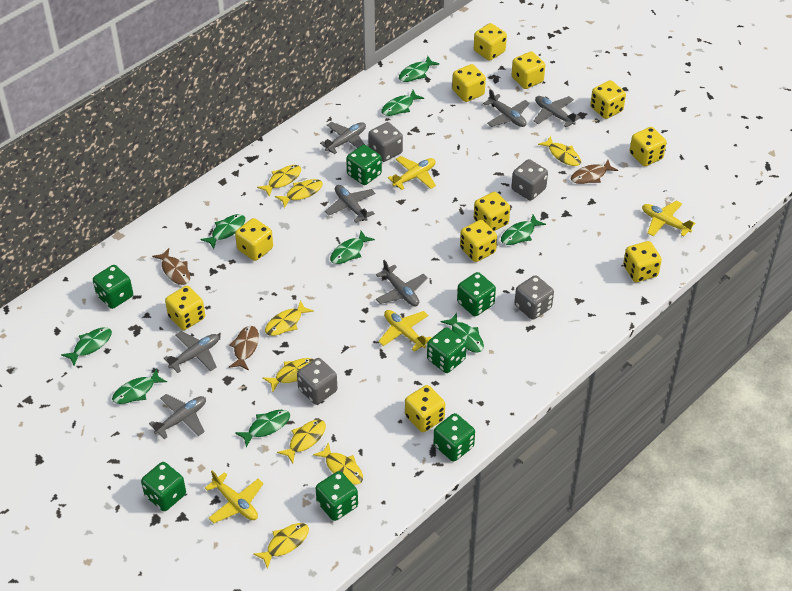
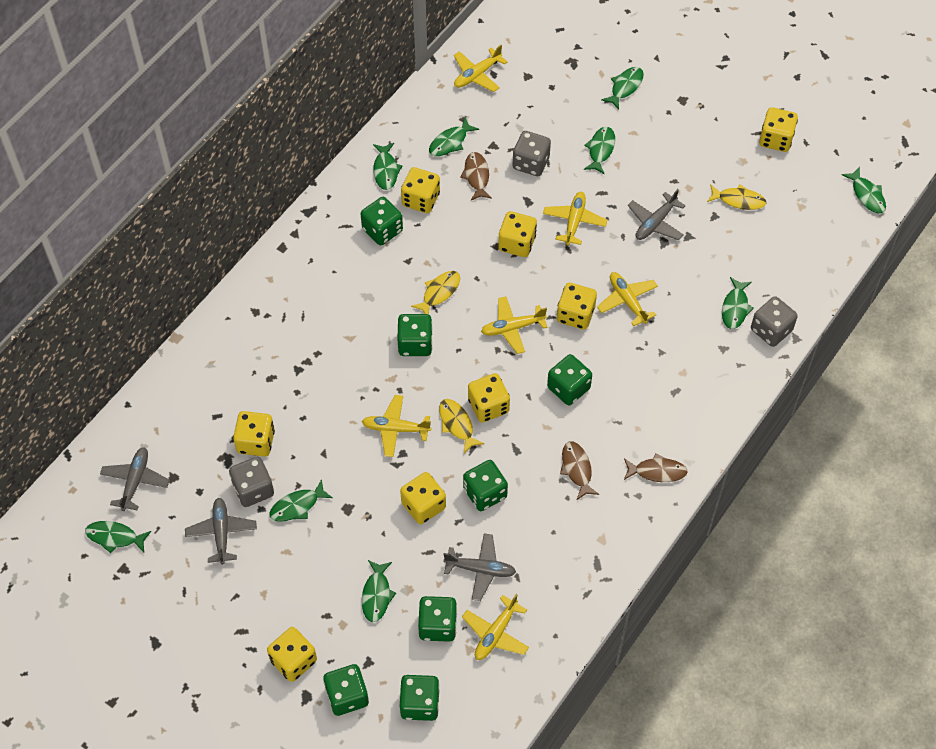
grey dice: 4 -> 3
grey plane: 7 -> 4
yellow dice: 11 -> 8
yellow fish: 8 -> 3
yellow plane: 4 -> 6

